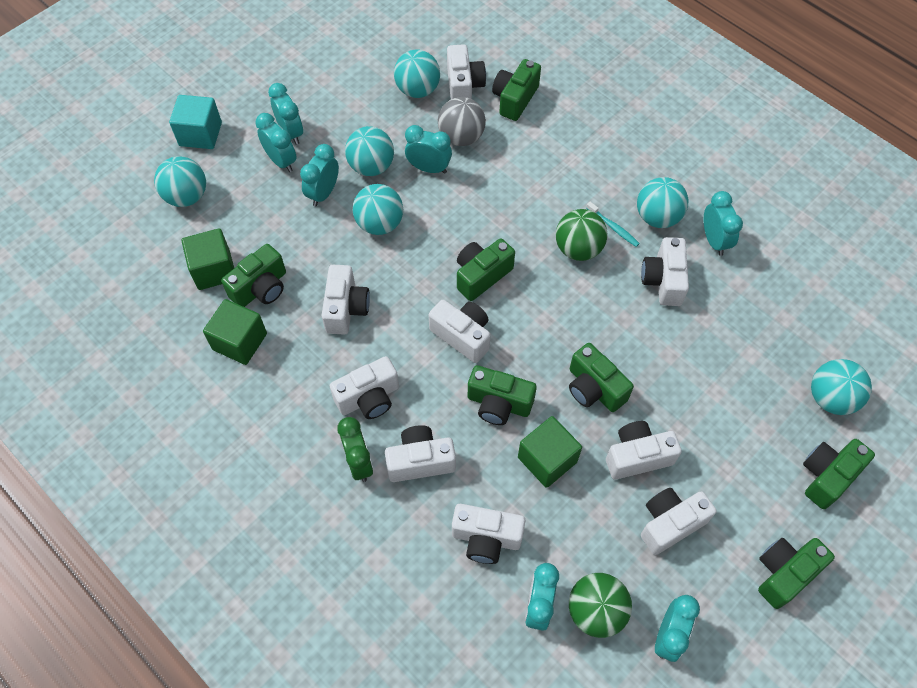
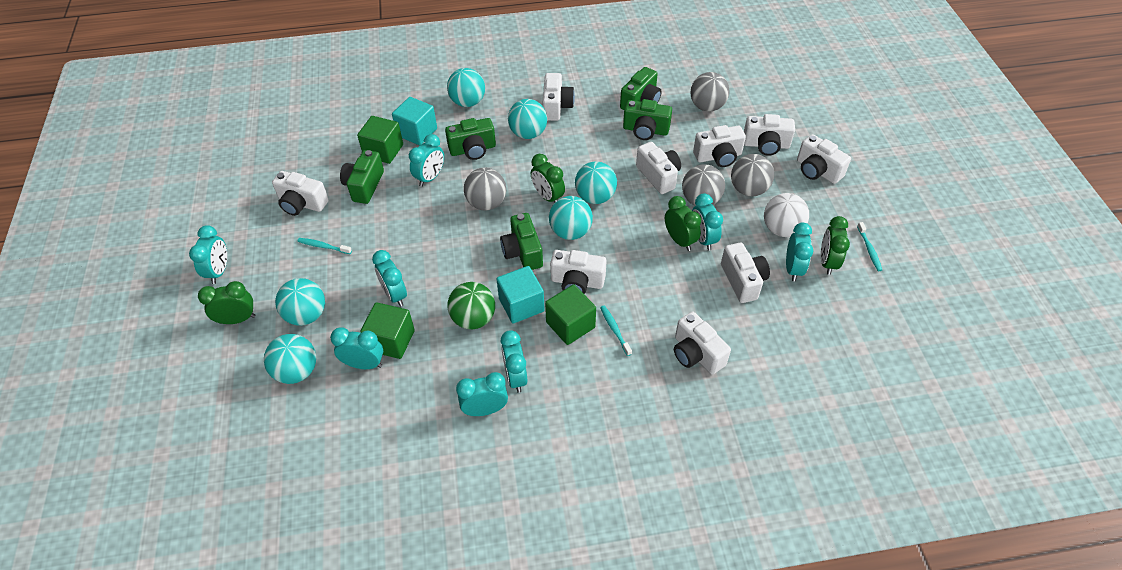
green ball: 2 -> 1
green camera: 7 -> 5
green clock: 1 -> 4
grey ball: 1 -> 4
turquoise clock: 7 -> 8
turquoise cube: 1 -> 2
turquoise toothbrush: 1 -> 3
white ball: 0 -> 1

